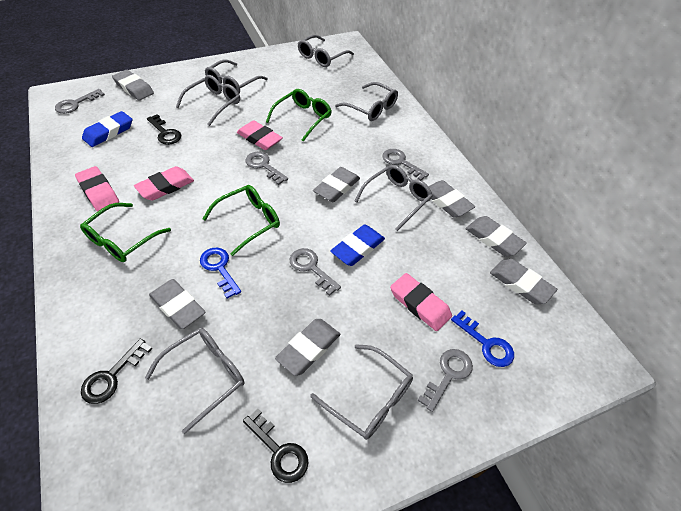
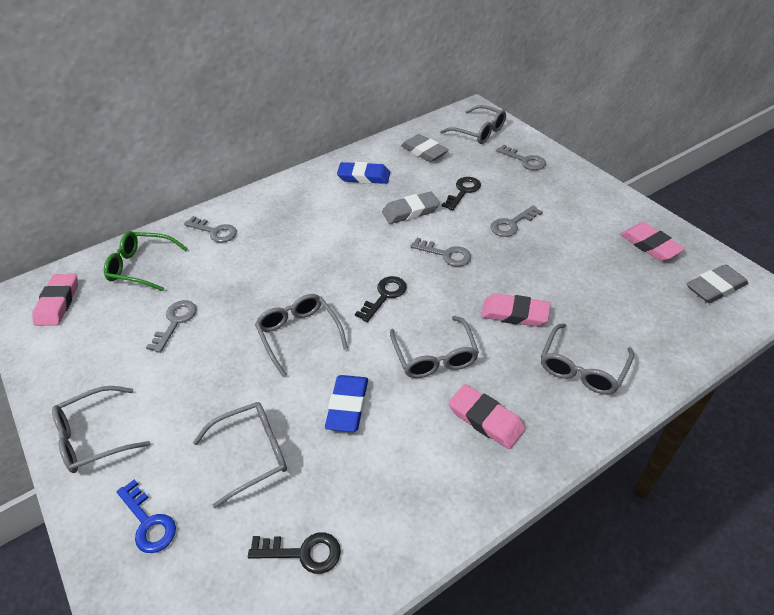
blue key: 2 -> 1
green glasses: 3 -> 1
grey eraser: 7 -> 3
grey glasses: 7 -> 6

